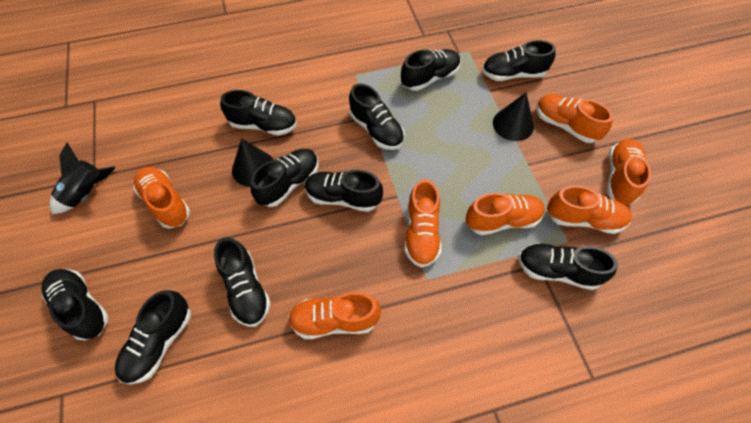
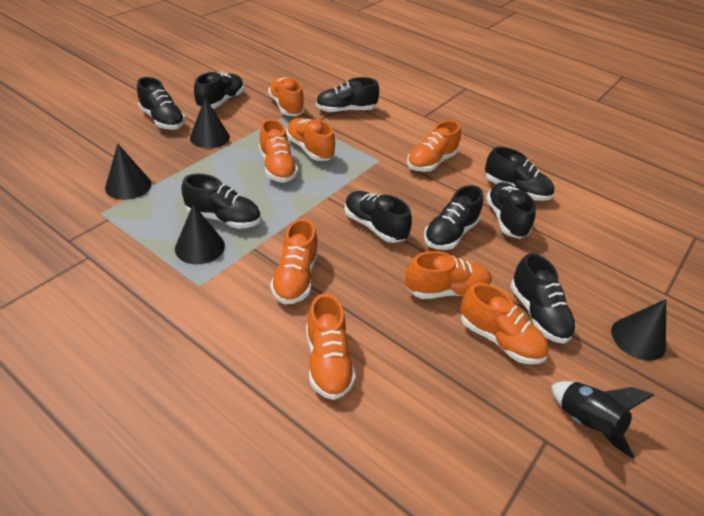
black cone: 2 -> 4
black shoe: 10 -> 9
orange shoe: 7 -> 8

